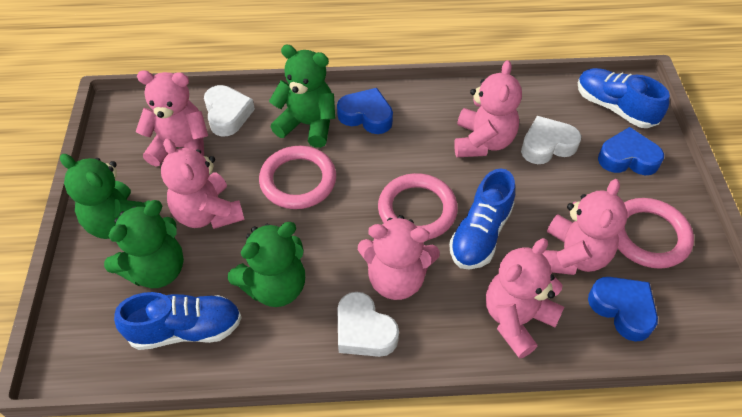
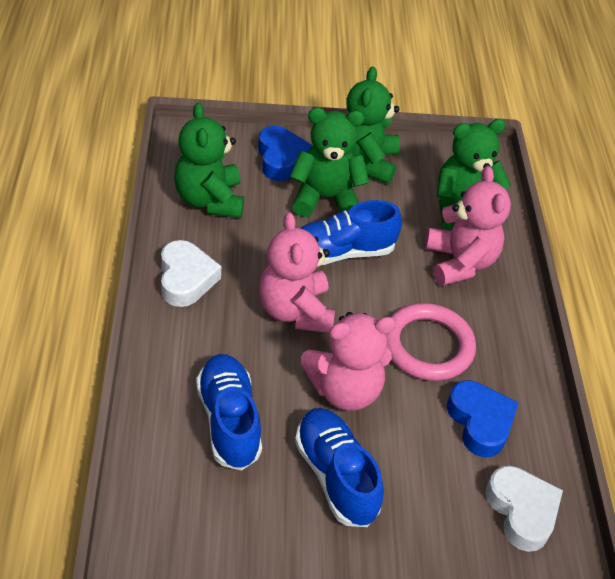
blue heart: 3 -> 2
pink ring: 3 -> 1
pink teddy bear: 6 -> 3
white heart: 3 -> 2

